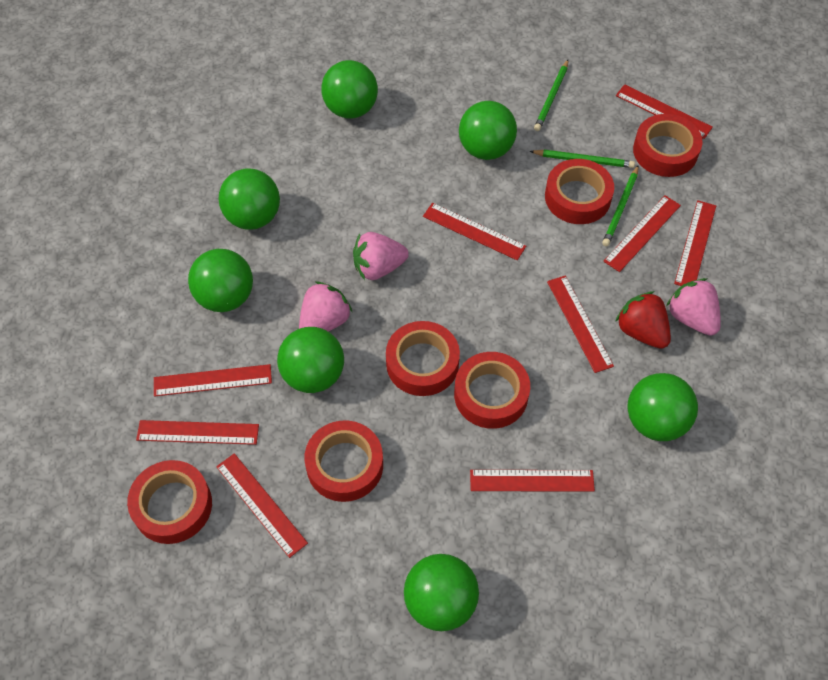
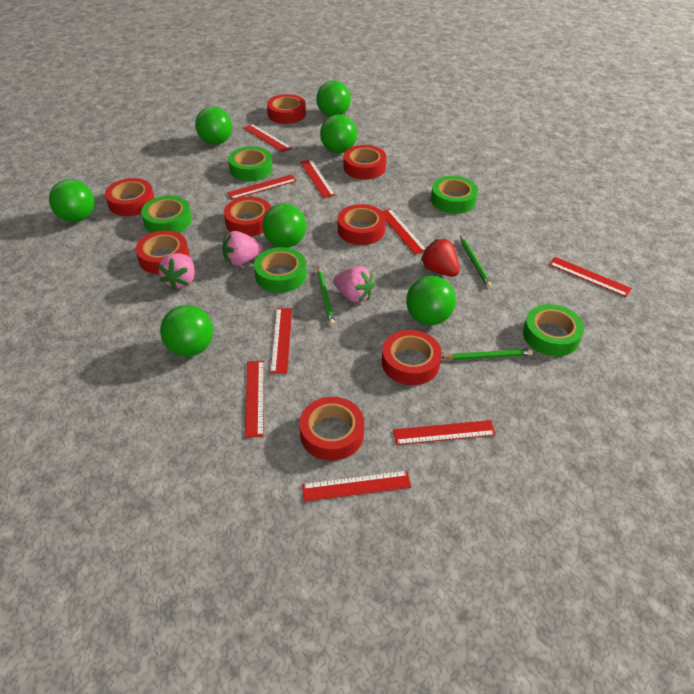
green tape: 0 -> 5
red tape: 6 -> 8

